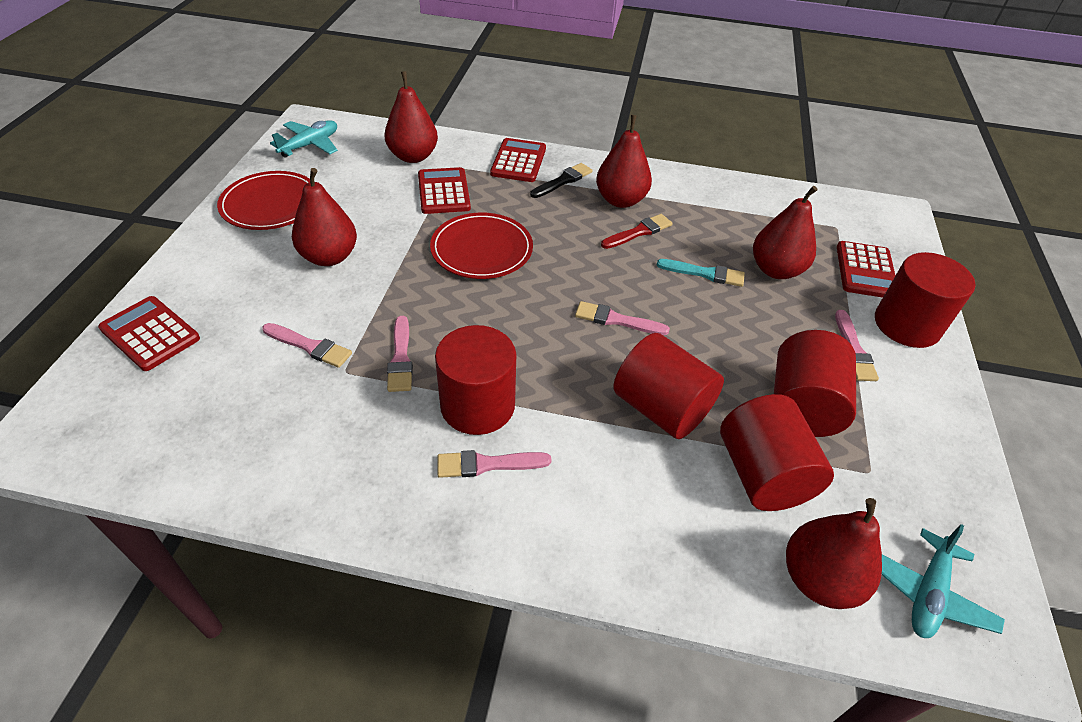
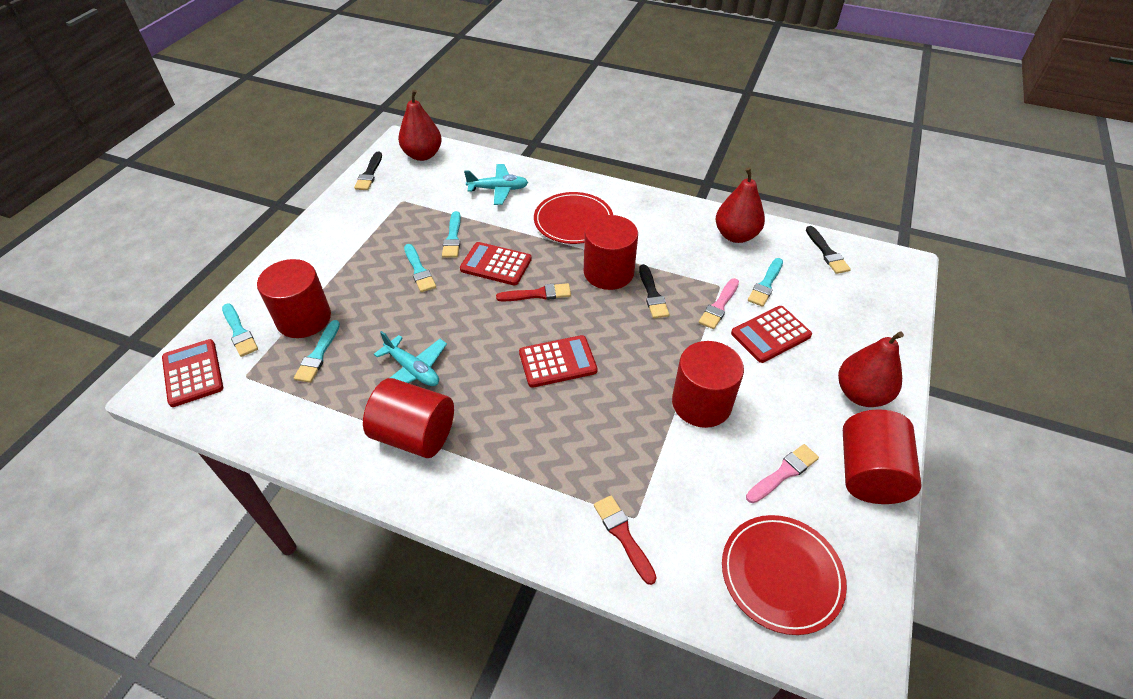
black brush: 1 -> 3
pink brush: 5 -> 2
red brush: 1 -> 2
red pear: 5 -> 3
turquoise brush: 1 -> 5

